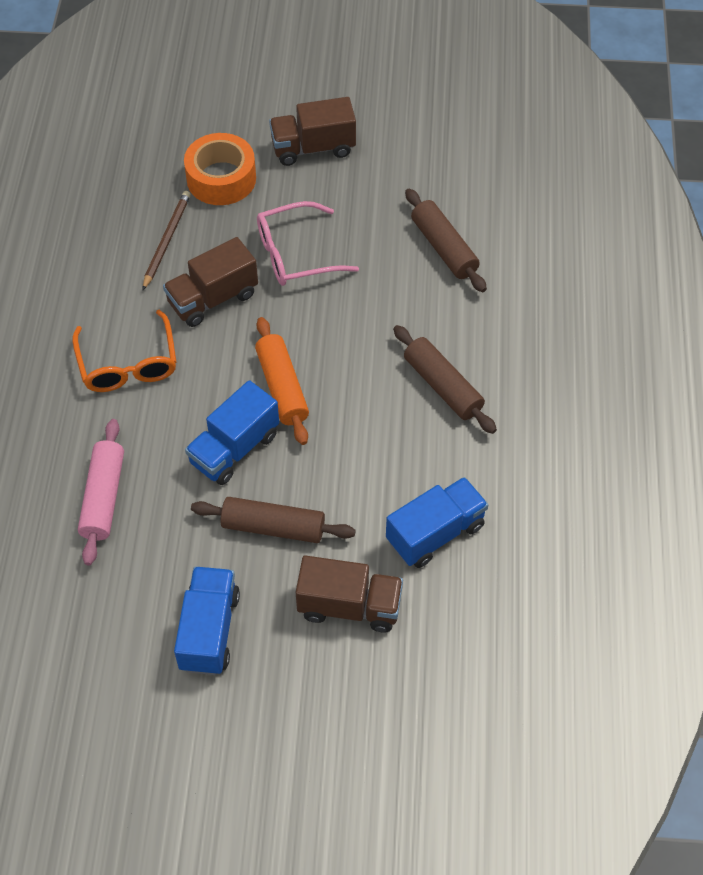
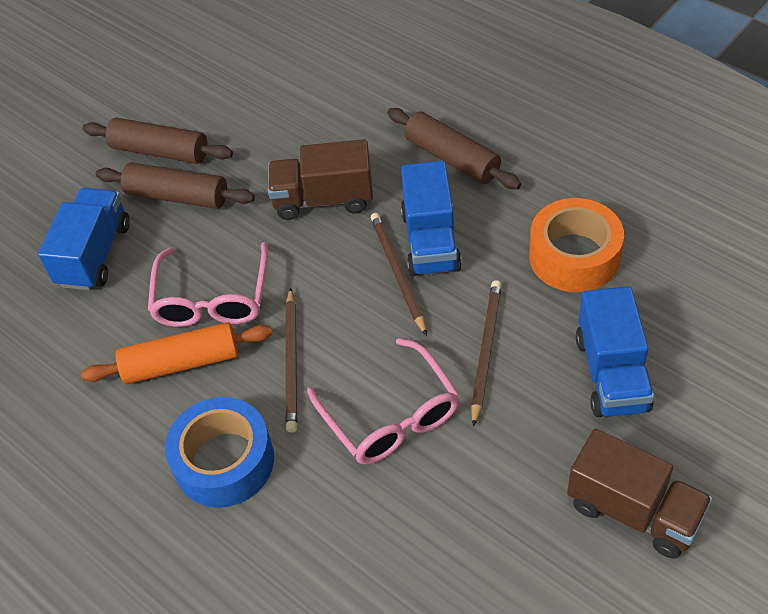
blue tape: 0 -> 1
brown pencil: 1 -> 3
brown truck: 3 -> 2
orange glasses: 1 -> 0
pink glasses: 1 -> 2
pink rolling pin: 1 -> 0

